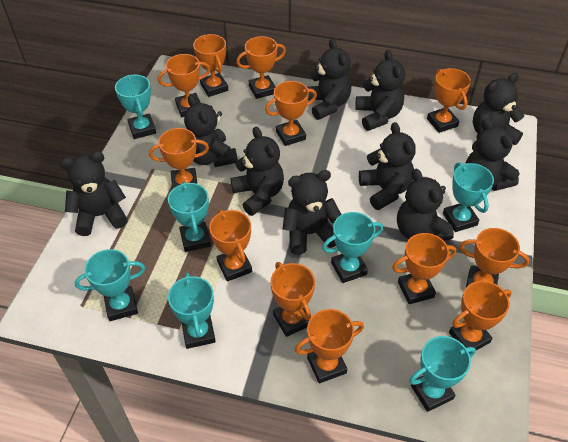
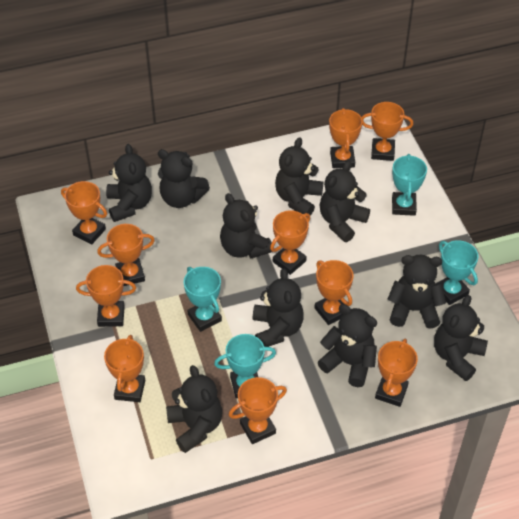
orange trophy: 12 -> 10
turquoise trophy: 7 -> 4

